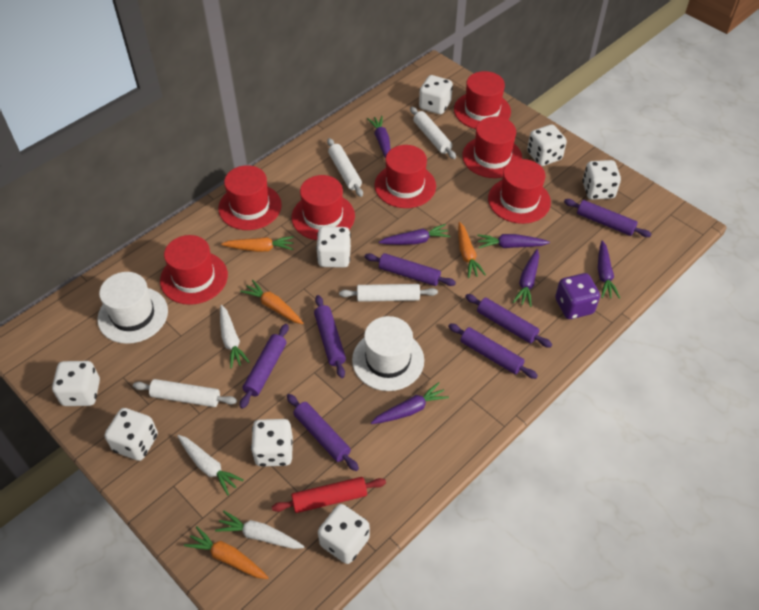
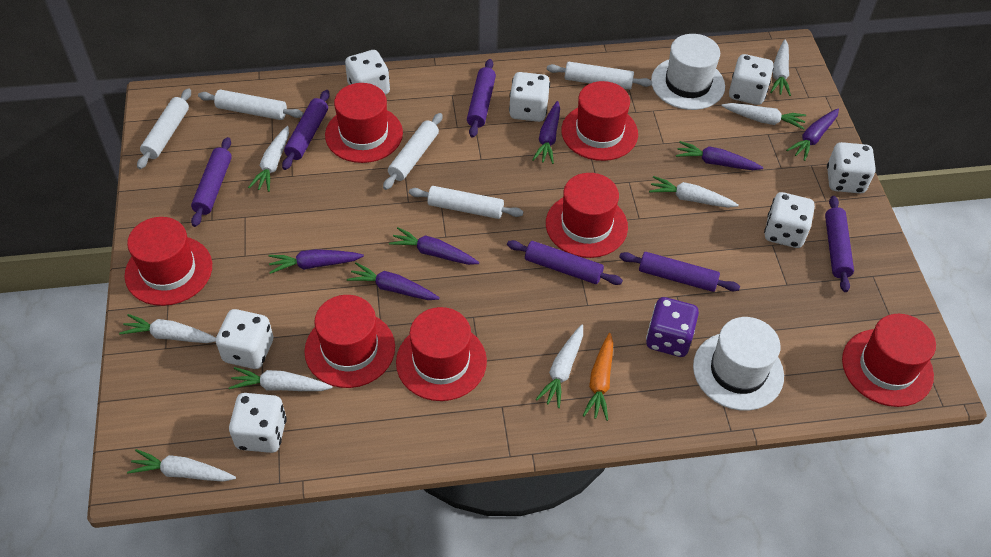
orange carrot: 4 -> 1
purple rolling pin: 7 -> 6
red rolling pin: 1 -> 0
white carrot: 3 -> 8
white dice: 8 -> 7
white rolling pin: 4 -> 5

